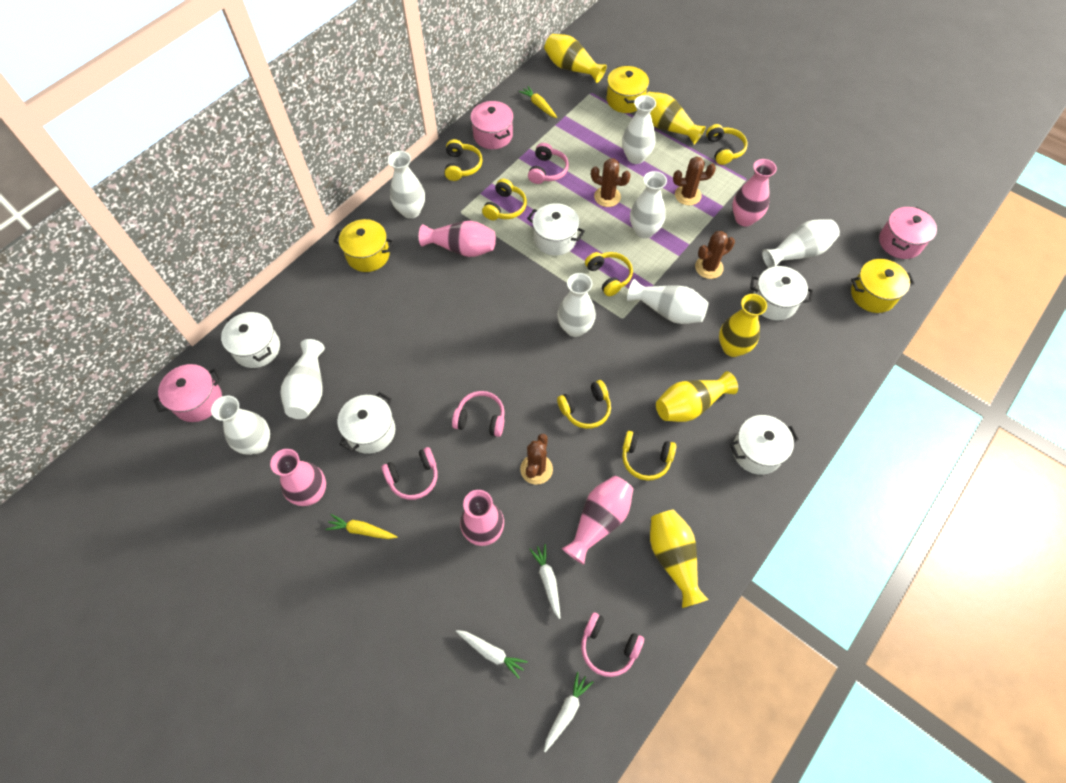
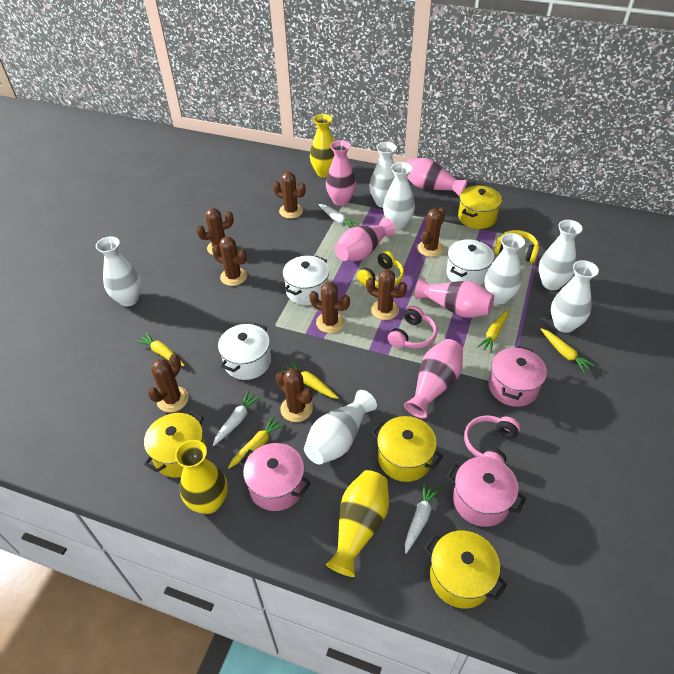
brown cactus: 4 -> 8
pink headphones: 4 -> 2
white pot: 5 -> 3
white vase: 8 -> 7
yellow carrot: 2 -> 5
yellow headphones: 6 -> 2
yellow pot: 3 -> 4
yellow vase: 5 -> 3

